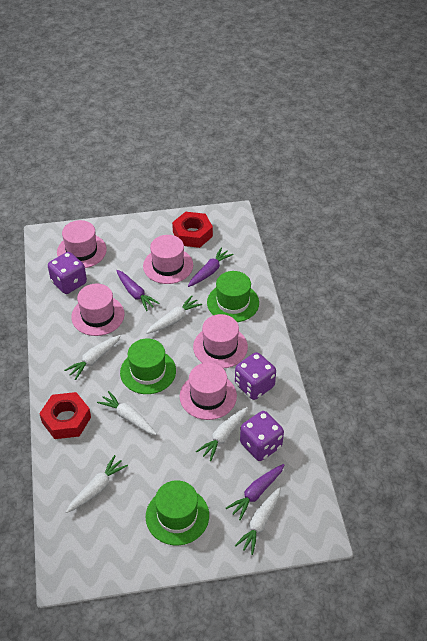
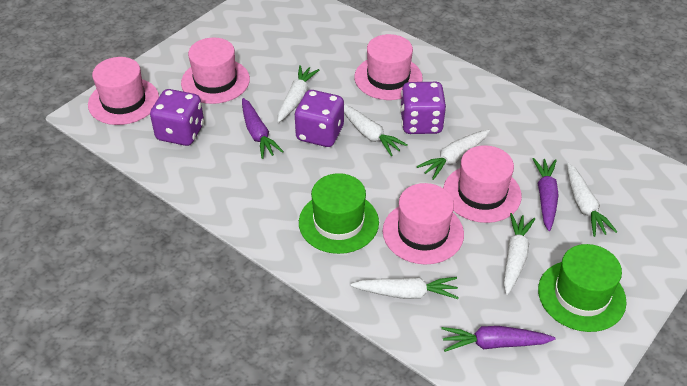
green hat: 3 -> 2
red nut: 2 -> 0

